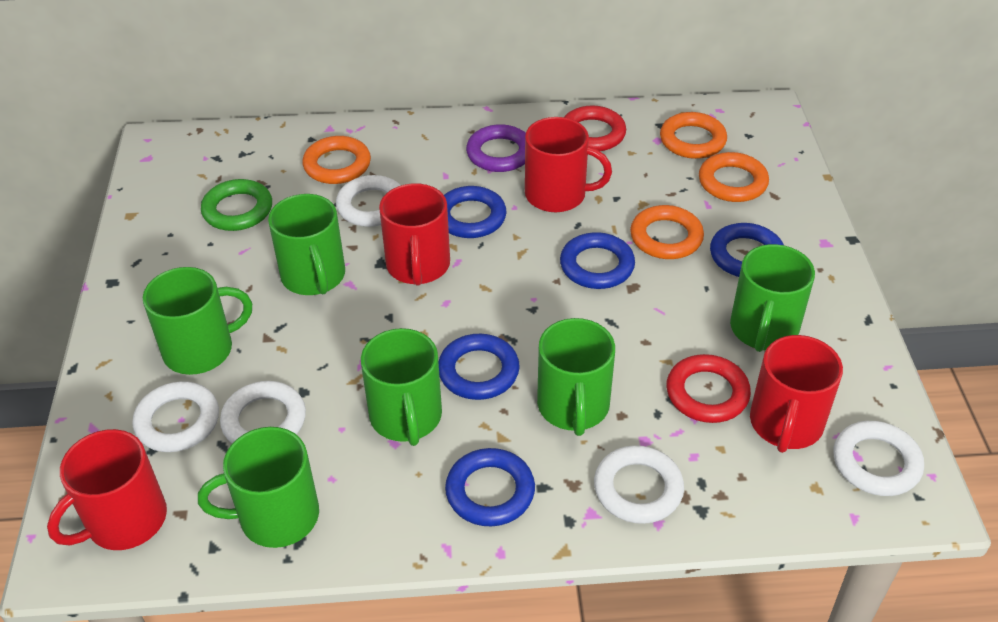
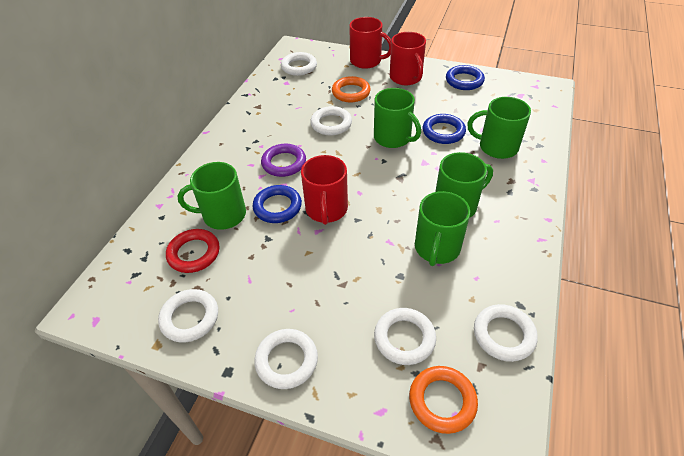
blue ring: 5 -> 3
green mug: 6 -> 5
green ring: 1 -> 0
orange ring: 4 -> 2
red mug: 4 -> 3
red ring: 2 -> 1
white ring: 5 -> 6

